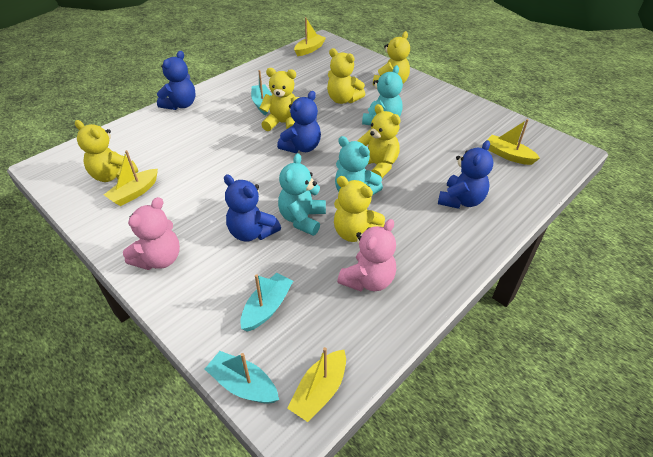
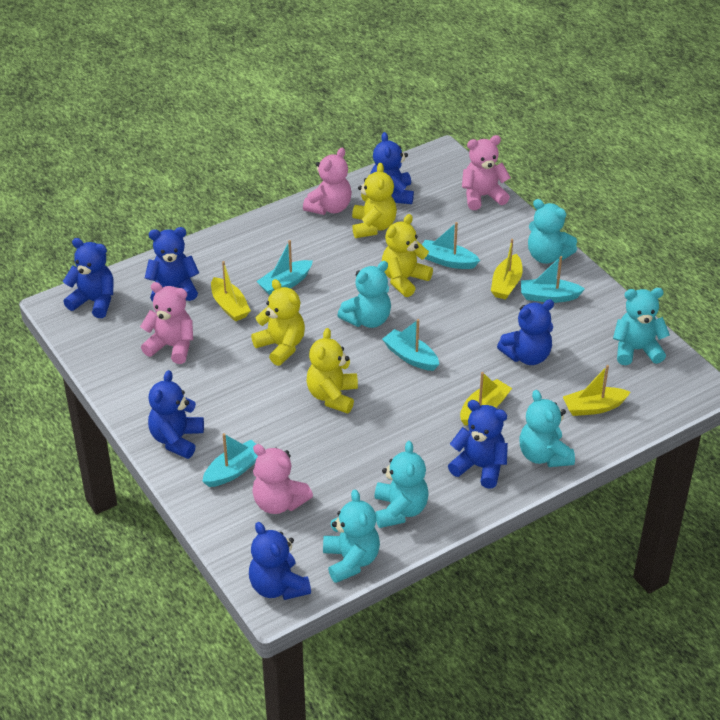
blue teddy bear: 4 -> 7
pink teddy bear: 2 -> 4
turquoise boat: 3 -> 5
turquoise teddy bear: 3 -> 6
yellow teddy bear: 6 -> 4

